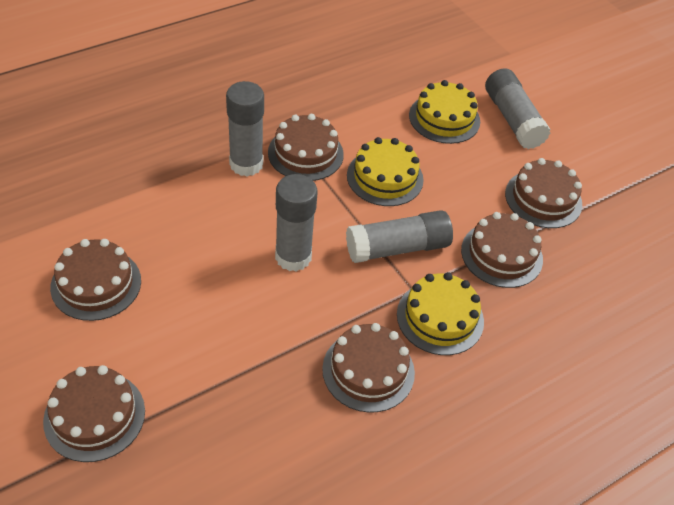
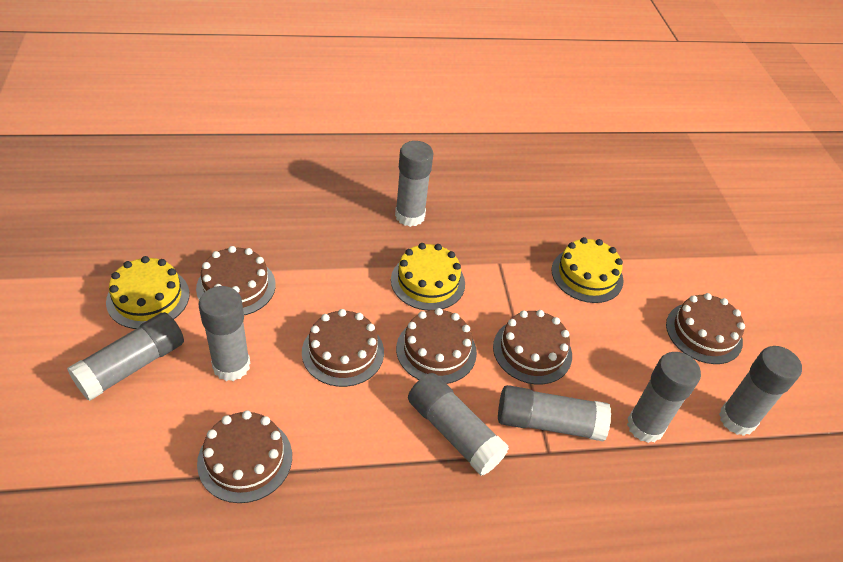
grey glue stick: 4 -> 7

